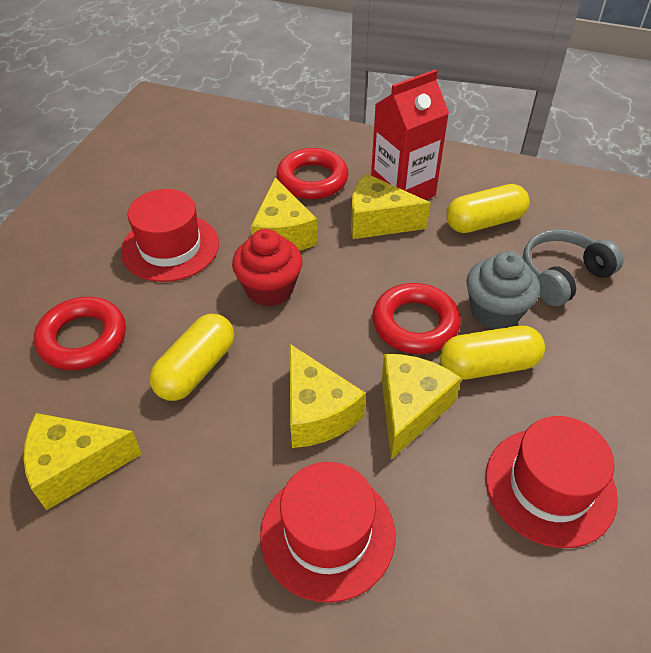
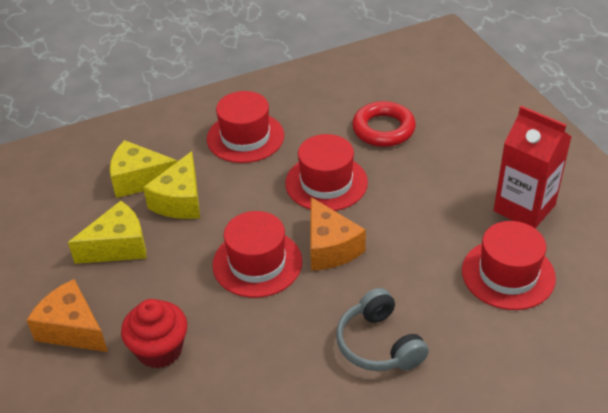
grey cupcake: 1 -> 0
orange cheese: 0 -> 2
red hat: 3 -> 4
red ring: 3 -> 1
yellow capsule: 3 -> 0
yellow cheese: 5 -> 3

